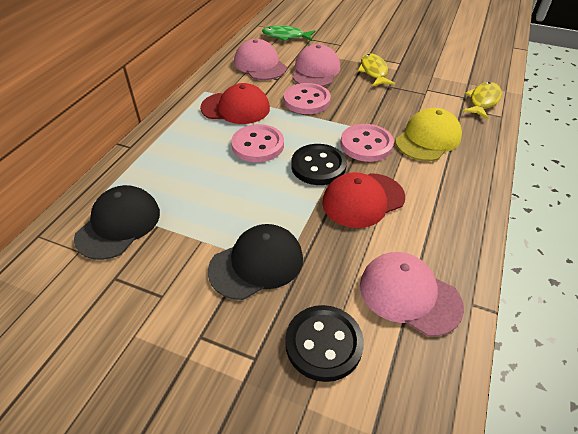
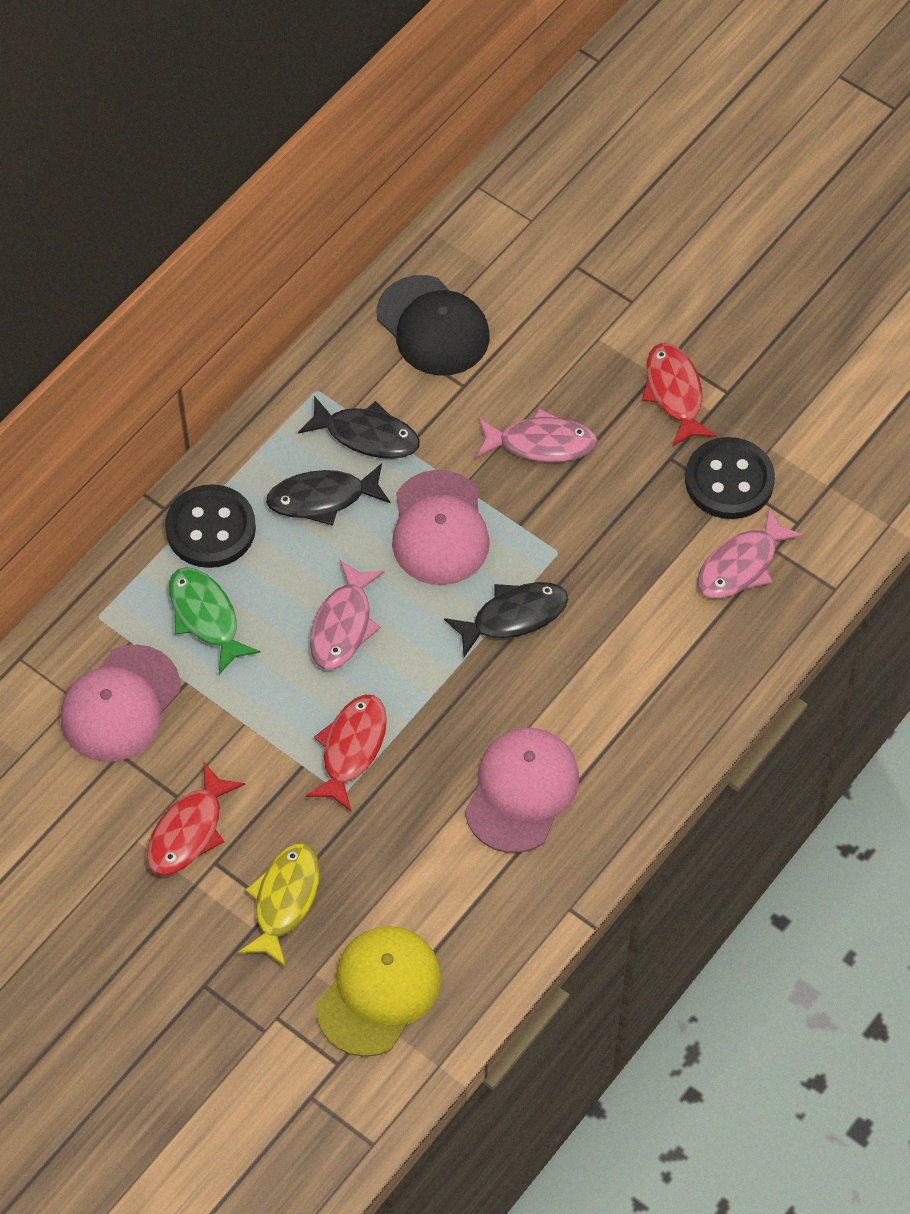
black cap: 2 -> 1
black fish: 0 -> 3
pink button: 3 -> 0
pink fish: 0 -> 3
red cap: 2 -> 0
red fish: 0 -> 3
yellow fish: 2 -> 1

